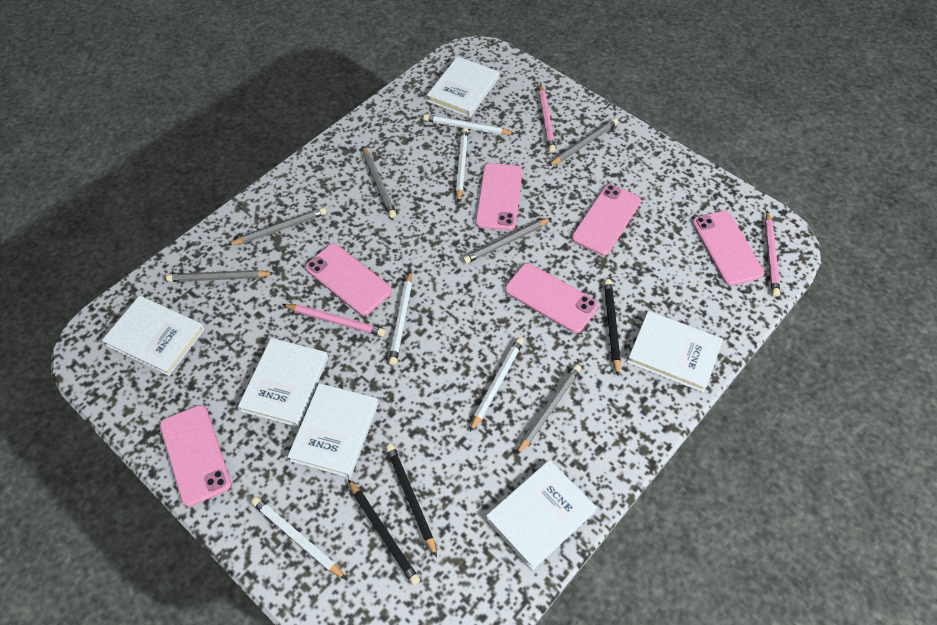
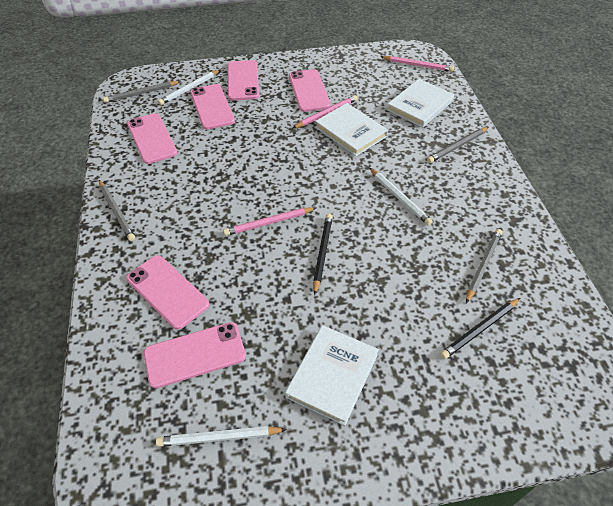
black pencil: 3 -> 2
grey pencil: 6 -> 4
white book: 6 -> 3
white pencil: 5 -> 3

